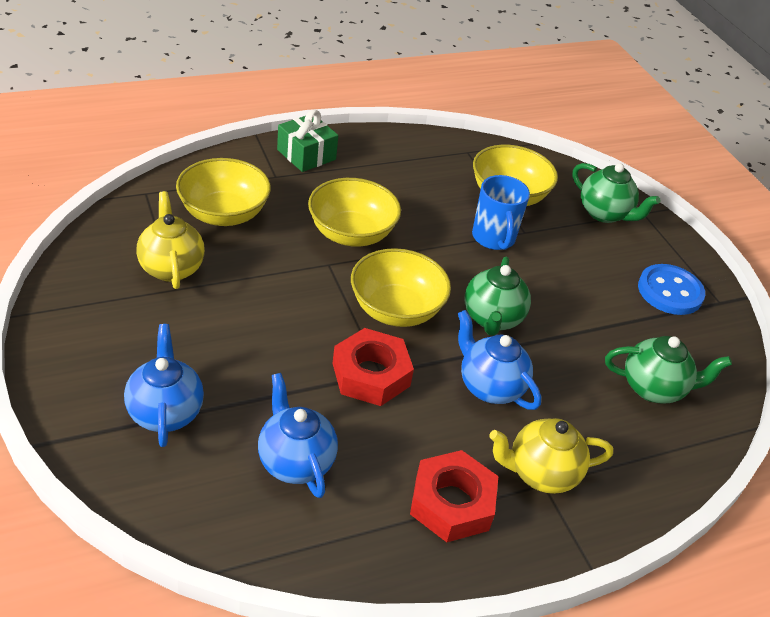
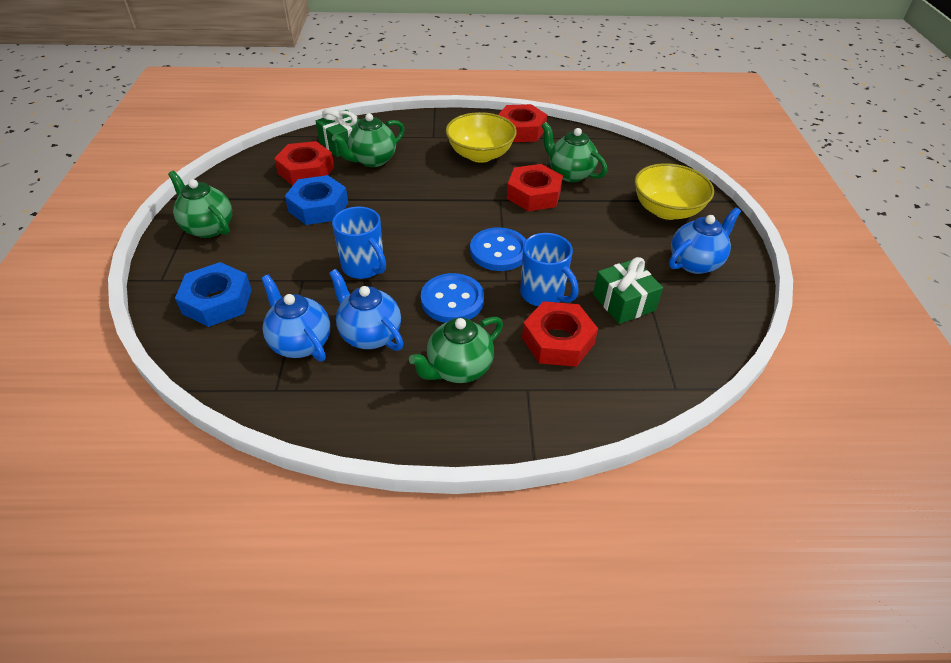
blue button: 1 -> 2
blue mug: 1 -> 2
blue nut: 0 -> 2
green gift: 1 -> 2
green teapot: 3 -> 4
red nut: 2 -> 4
yellow bowl: 4 -> 2
yellow teapot: 2 -> 0

